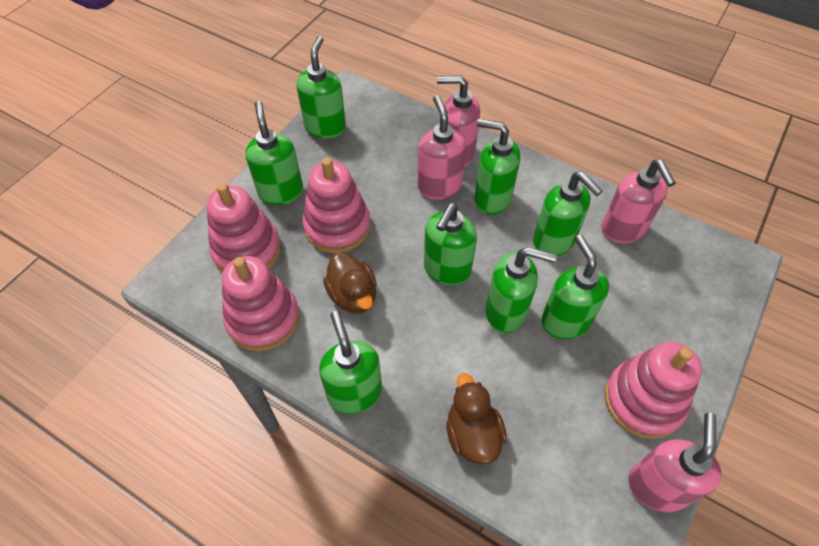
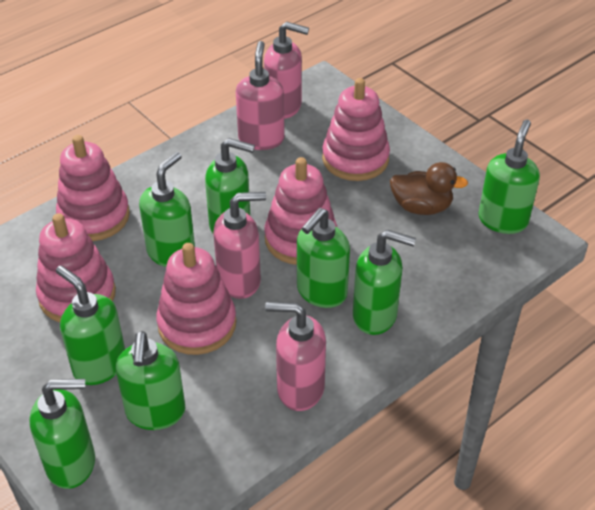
brown duck: 2 -> 1
pink stacking toy: 4 -> 5

